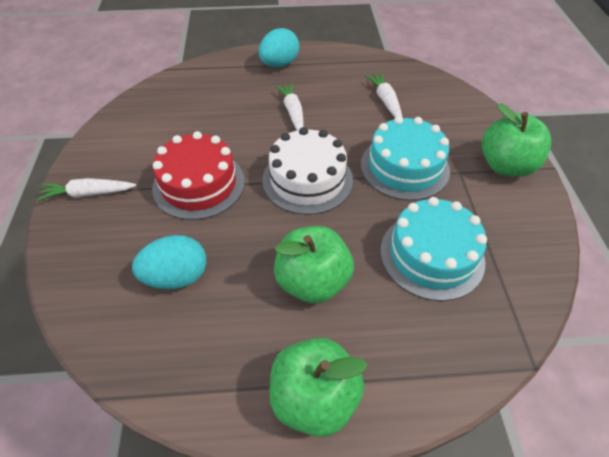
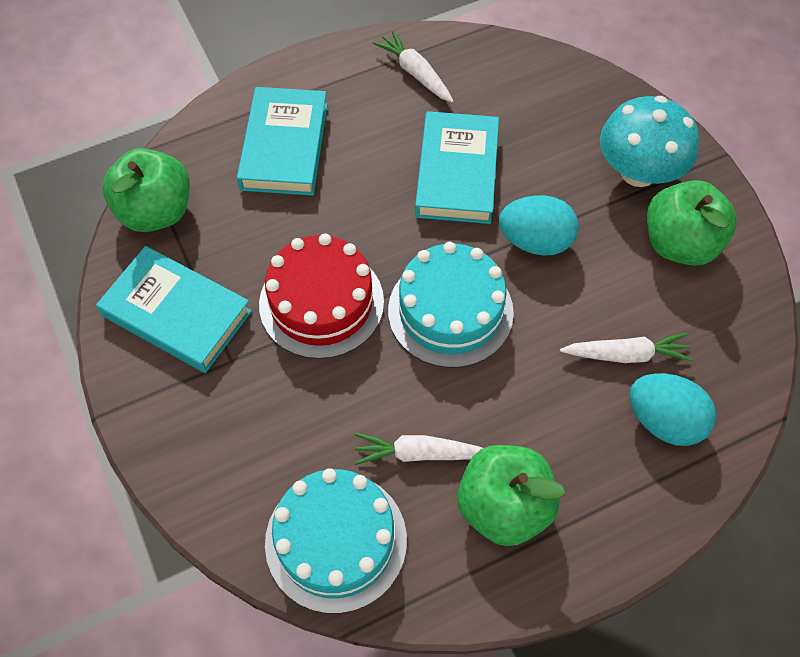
turquoise book: 0 -> 3
turquoise mushroom: 0 -> 1
white cake: 1 -> 0

